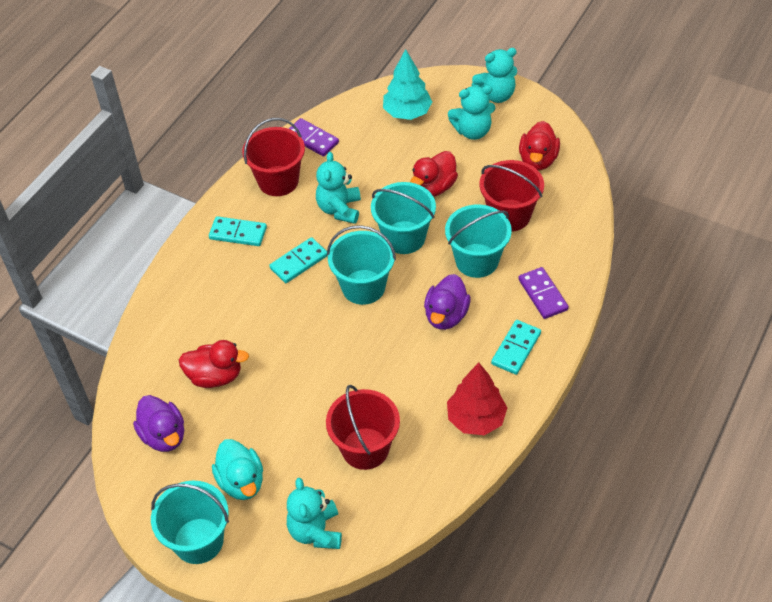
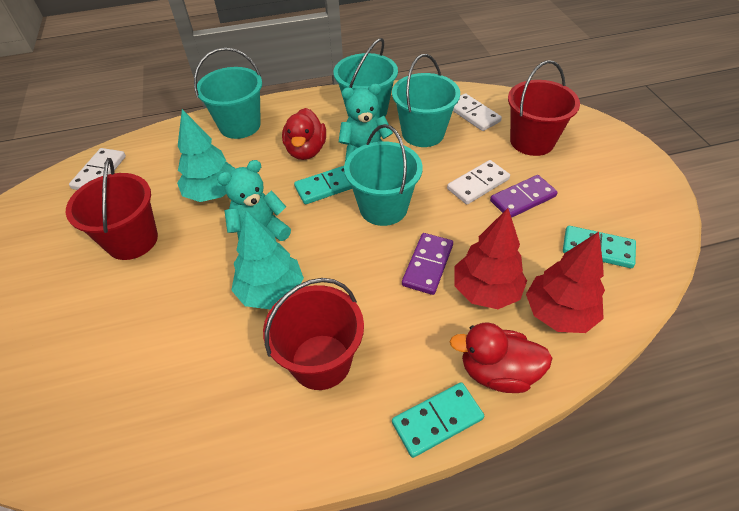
purple duck: 2 -> 0
red duck: 3 -> 2
red tree: 1 -> 2
turquoise duck: 1 -> 0
turquoise teddy bear: 4 -> 2
turquoise tree: 1 -> 2
white domino: 0 -> 3

